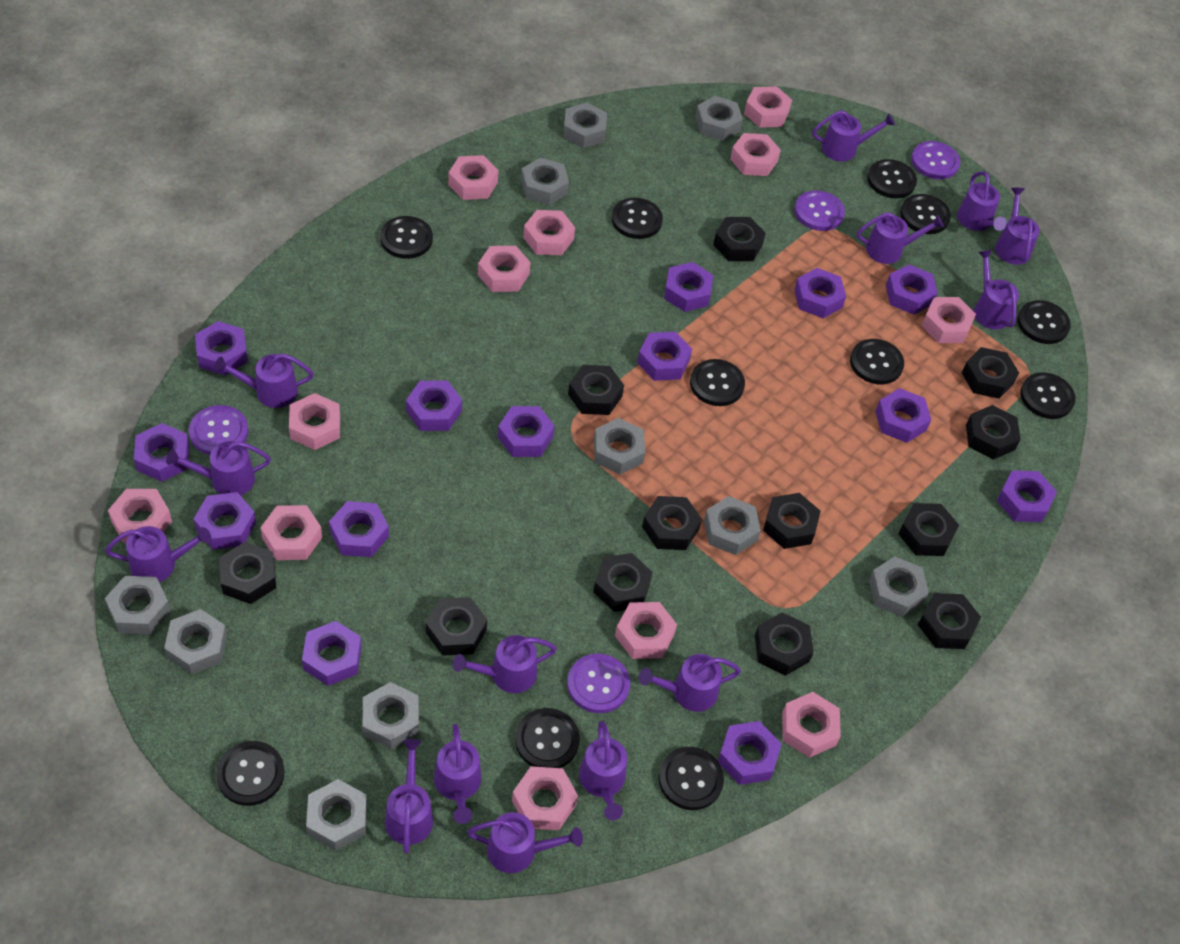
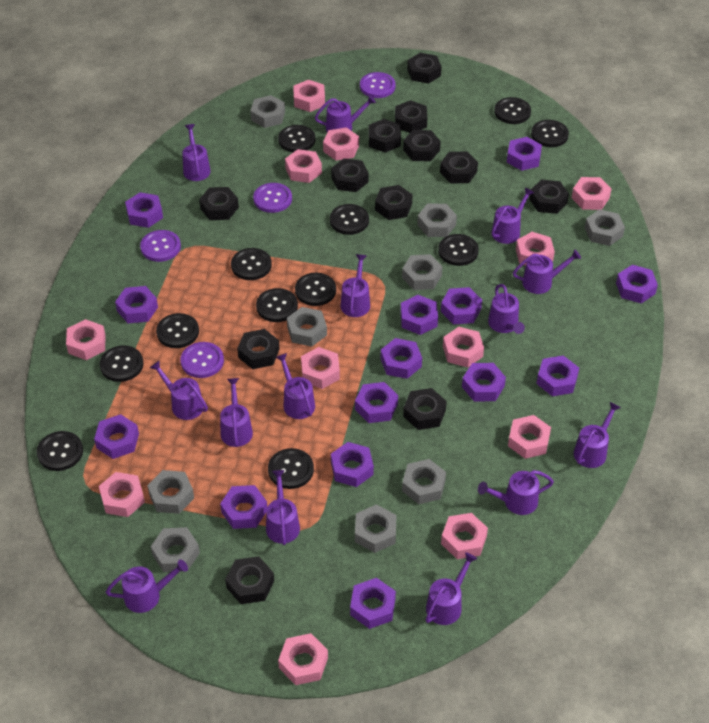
black button: 11 -> 12
grey nut: 10 -> 9

